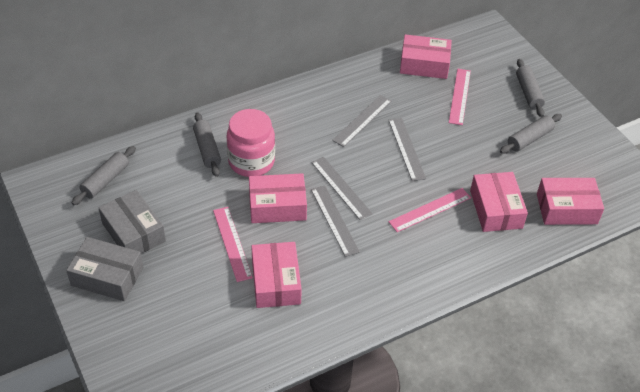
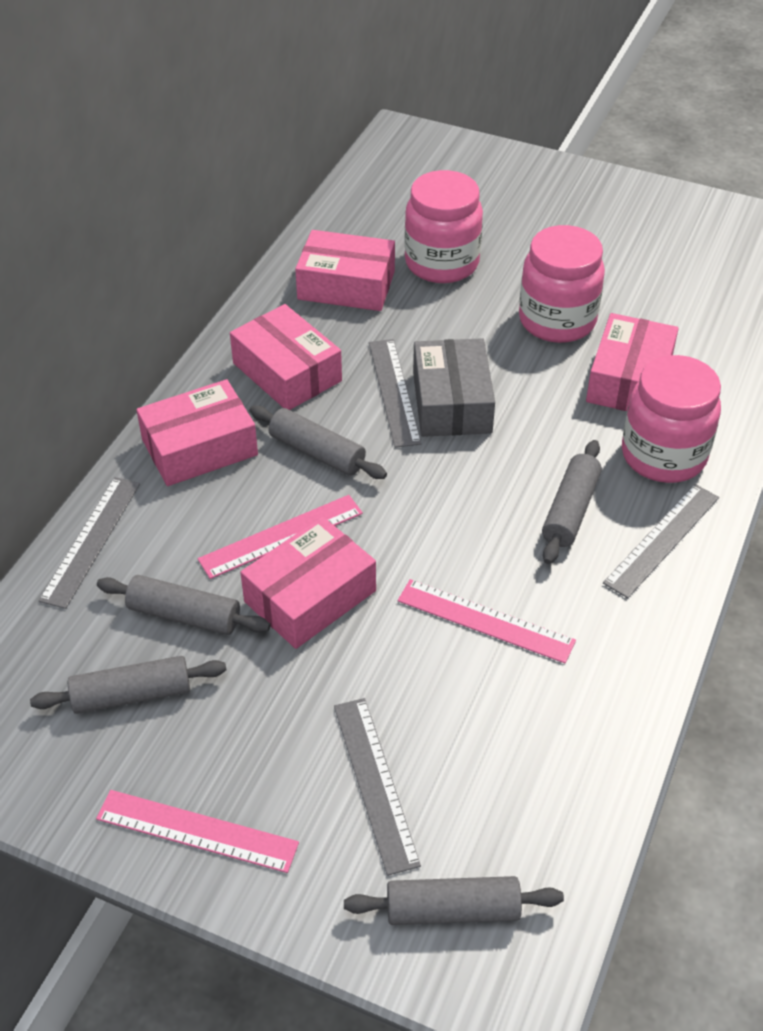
grey box: 2 -> 1
grey rolling pin: 4 -> 5
pink jar: 1 -> 3

